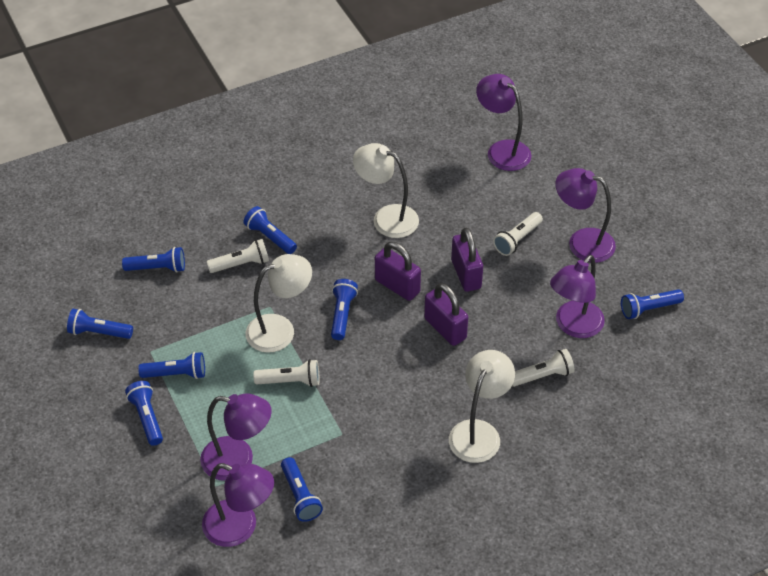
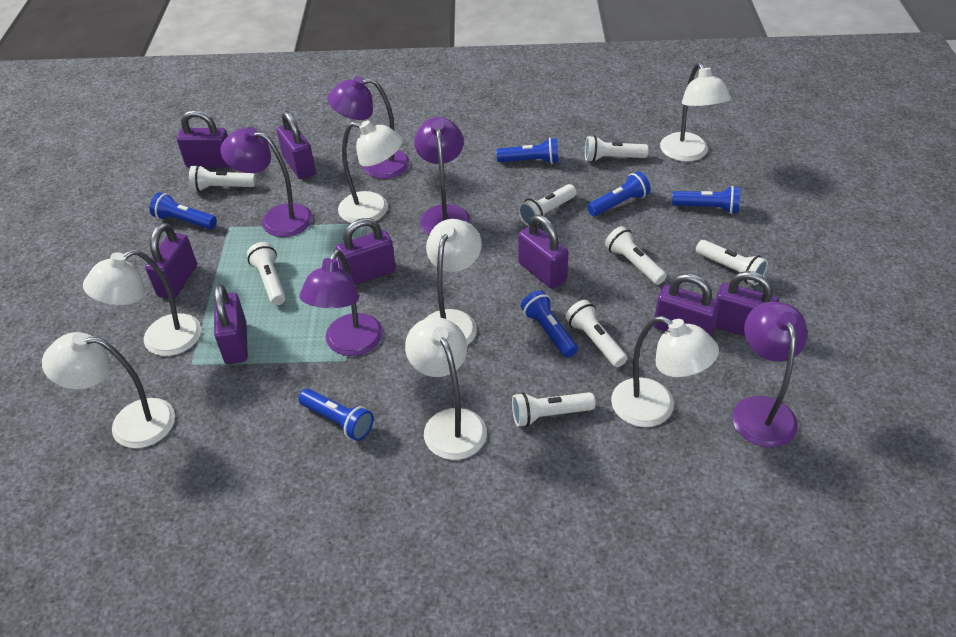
blue flashlight: 8 -> 6
purple padlock: 3 -> 8
white flashlight: 4 -> 8
white lamp: 3 -> 7

